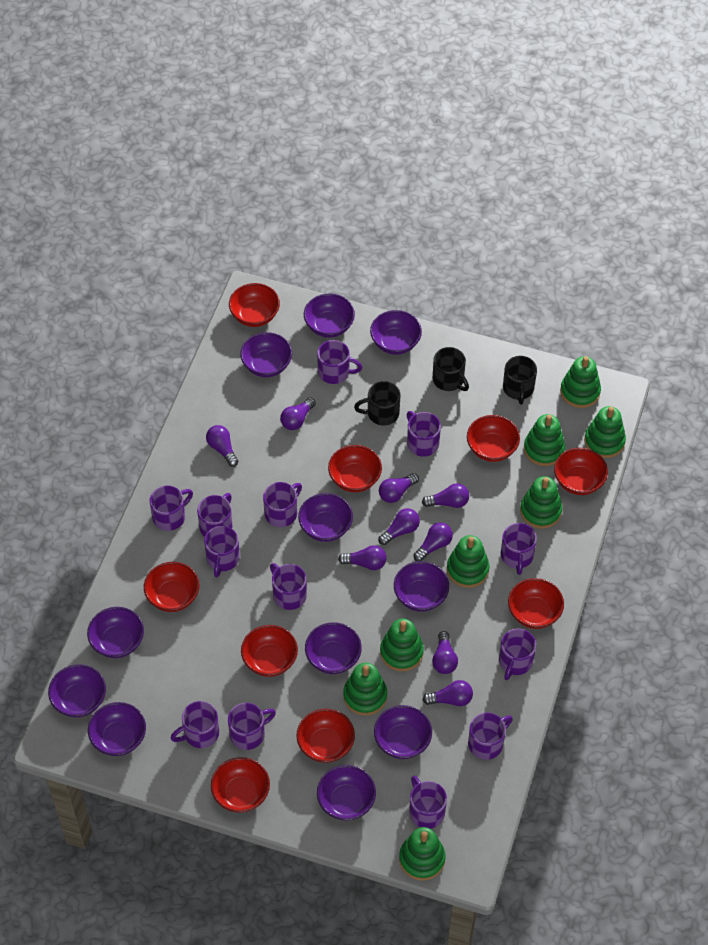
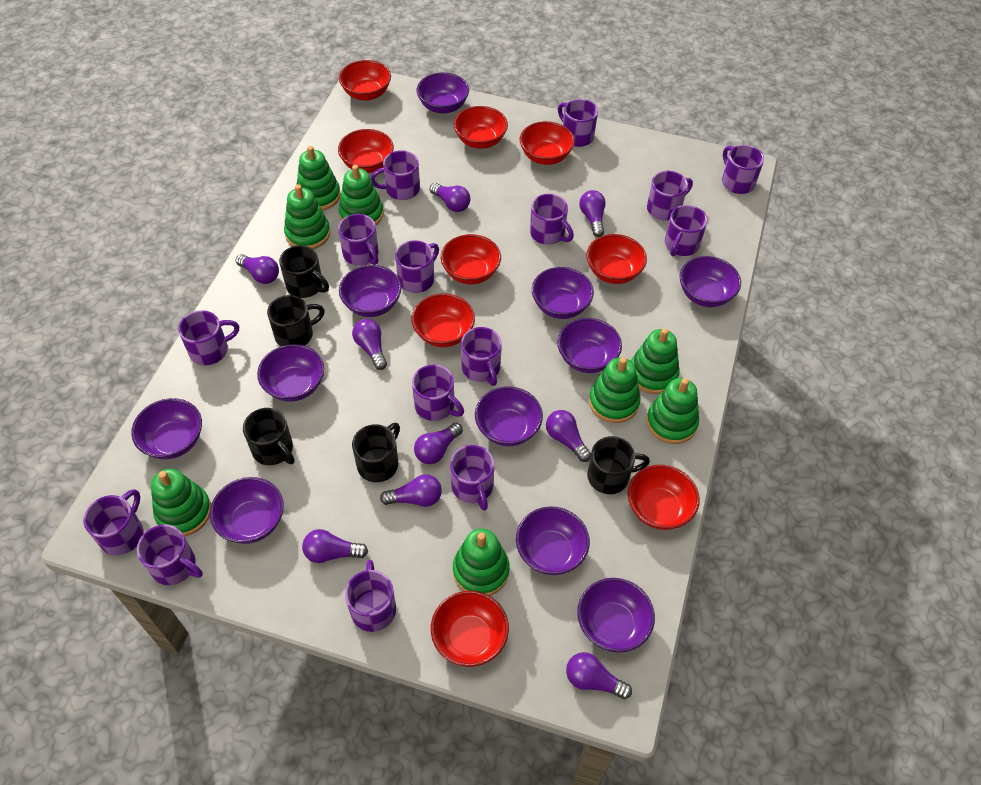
black mug: 3 -> 5
purple mug: 13 -> 15

